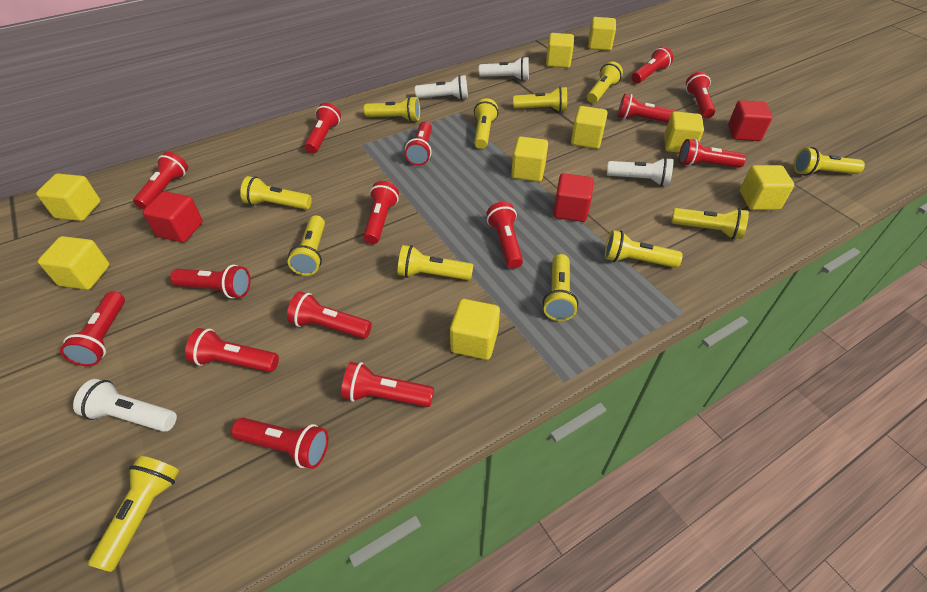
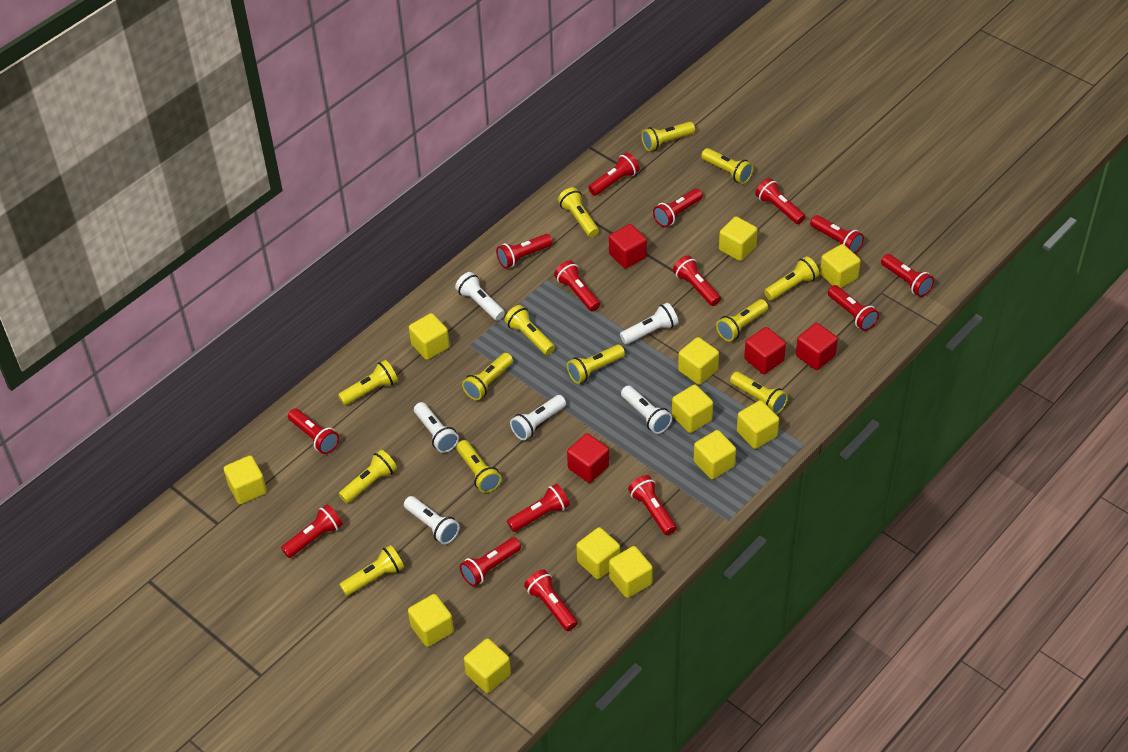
red cube: 3 -> 4
white flashlight: 4 -> 6
yellow cube: 9 -> 12
yellow flashlight: 12 -> 13

